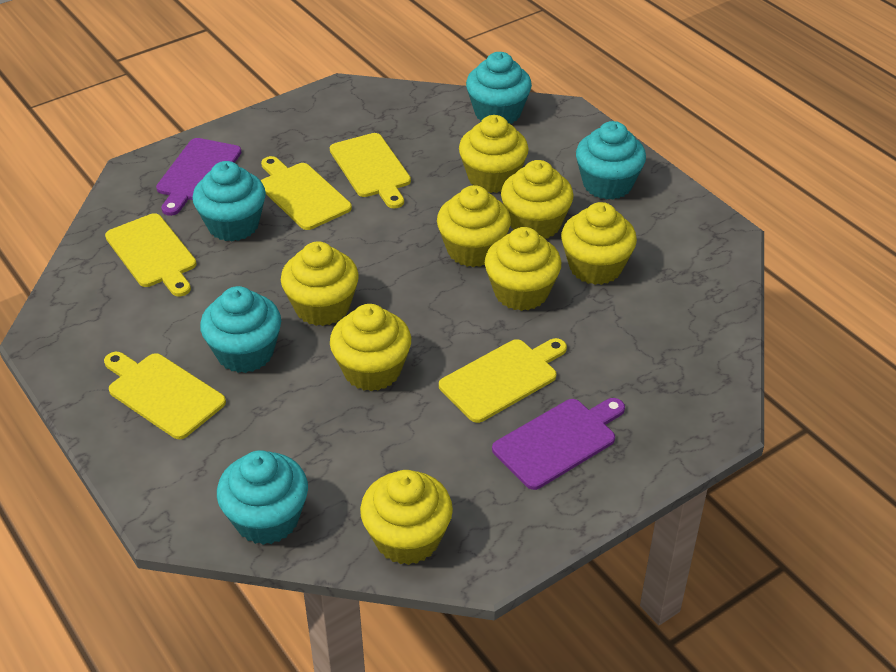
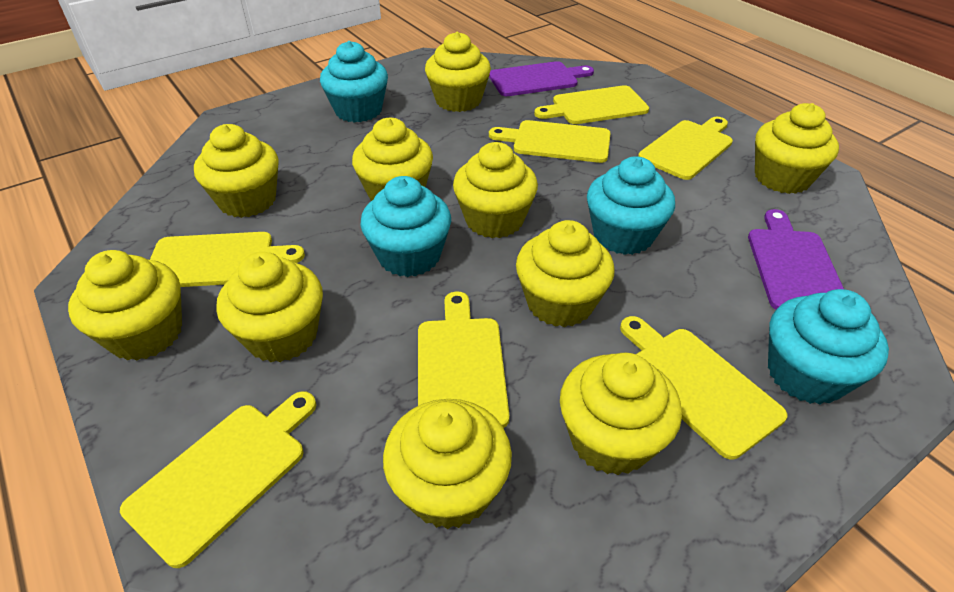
turquoise cupcake: 5 -> 4
yellow cupcake: 8 -> 10
yellow cutting board: 5 -> 7

